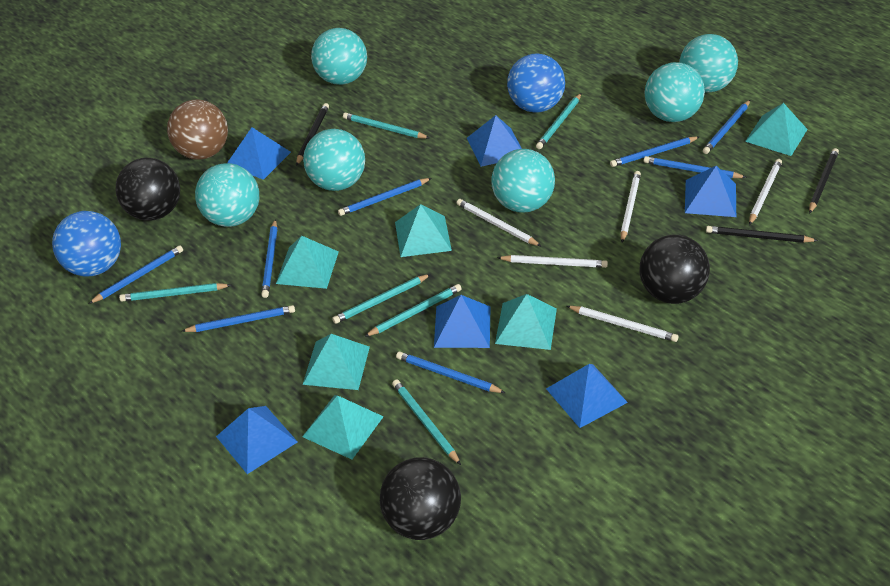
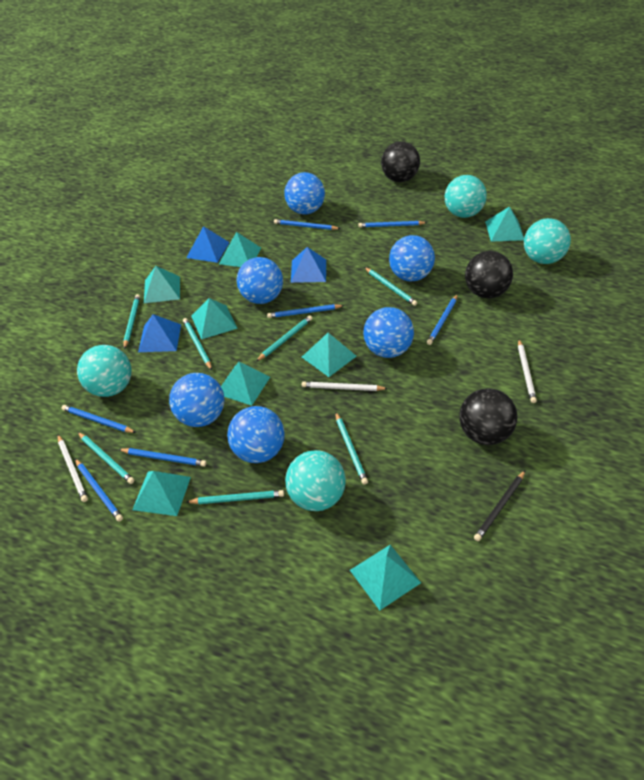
black pencil: 3 -> 1
blue ball: 2 -> 6
blue pencil: 8 -> 7
blue pyramid: 6 -> 3
brown ball: 1 -> 0
turquoise ball: 6 -> 4
turquoise pencil: 6 -> 7
turquoise pyramid: 6 -> 8
white pencil: 5 -> 3

